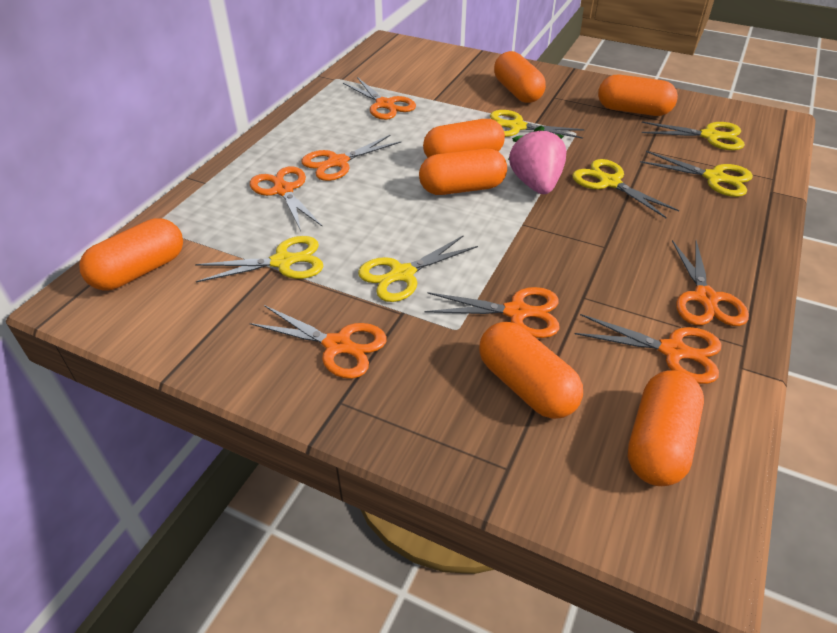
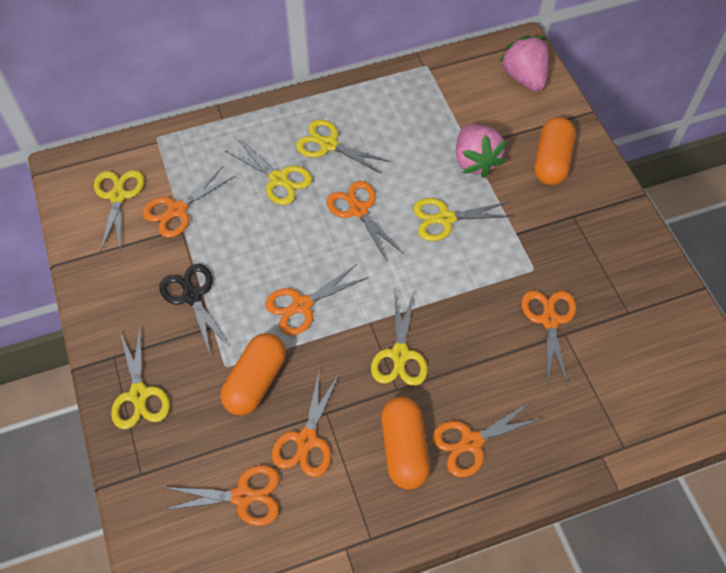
black scissors: 0 -> 1
orange capsule: 7 -> 3
pink strawberry: 1 -> 2

